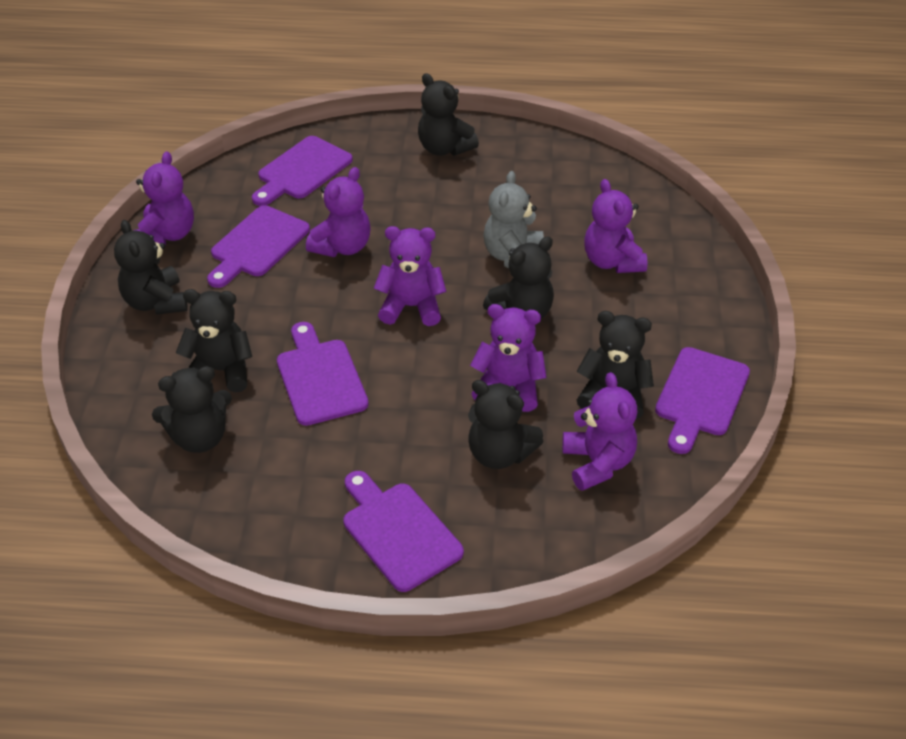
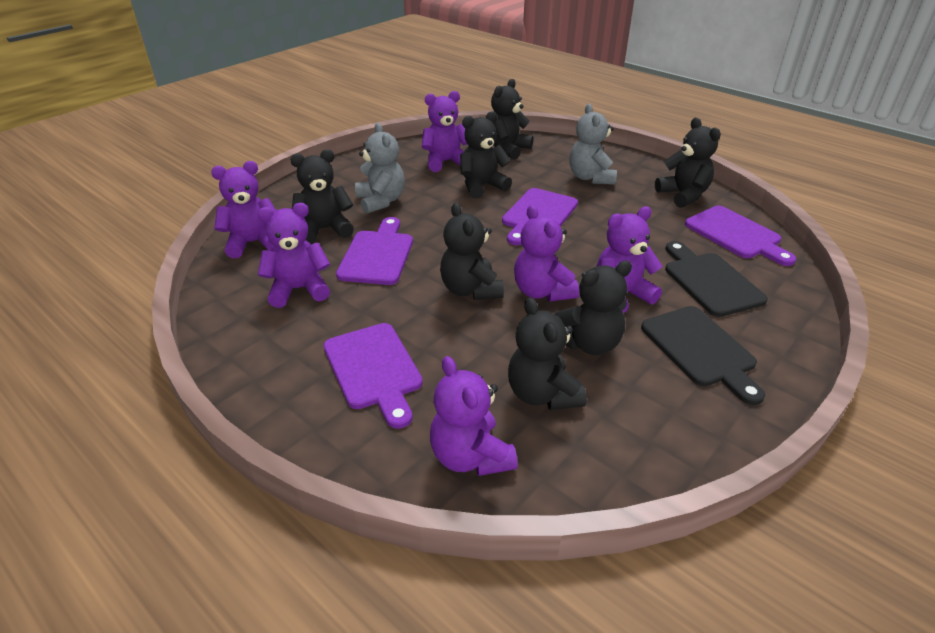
black cutting board: 0 -> 2
grey teddy bear: 1 -> 2
purple cutting board: 5 -> 4

